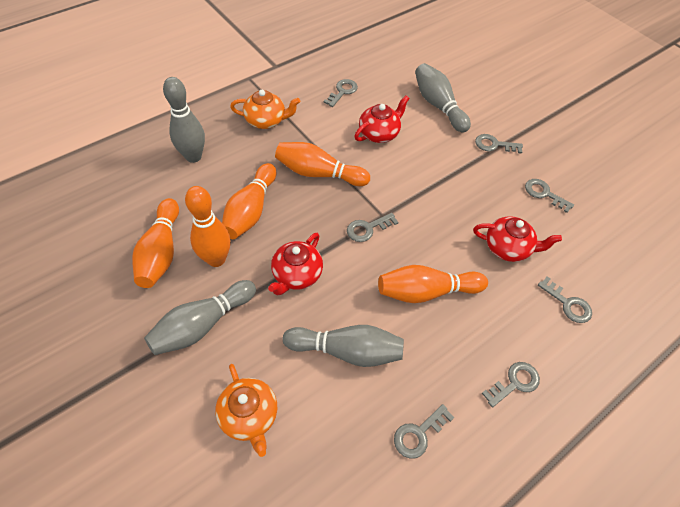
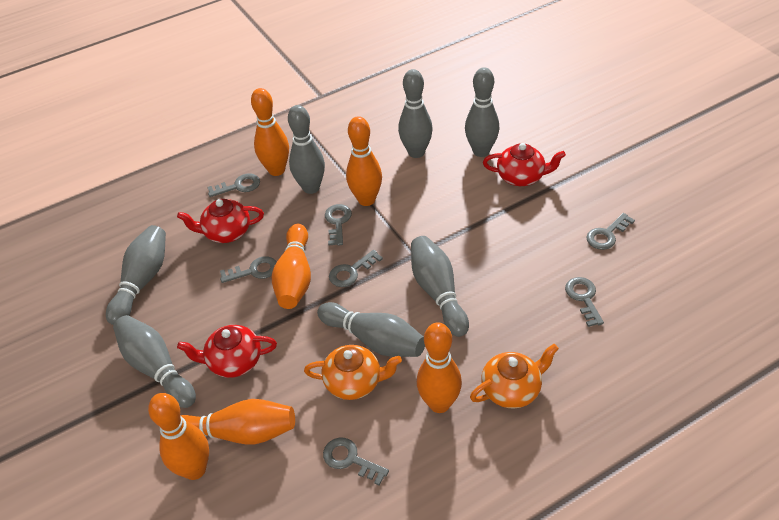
grey bowling pin: 4 -> 7
orange bowling pin: 5 -> 6

